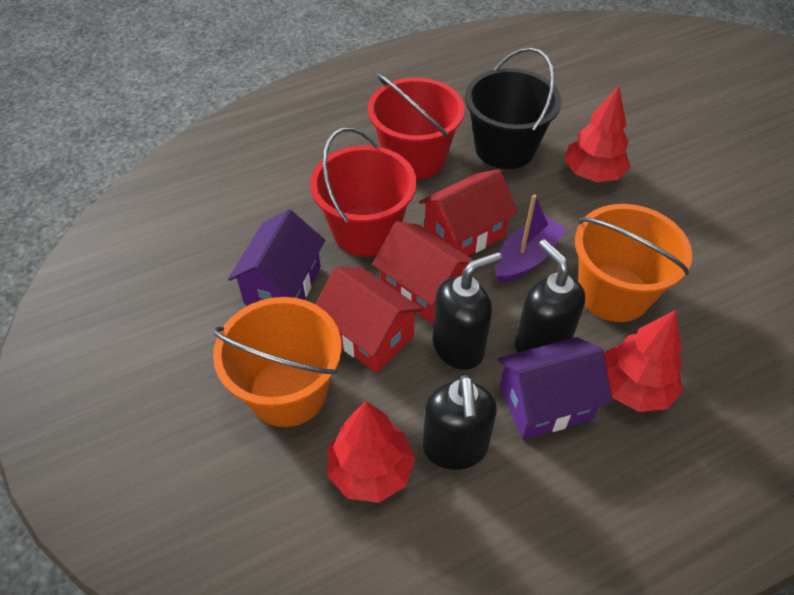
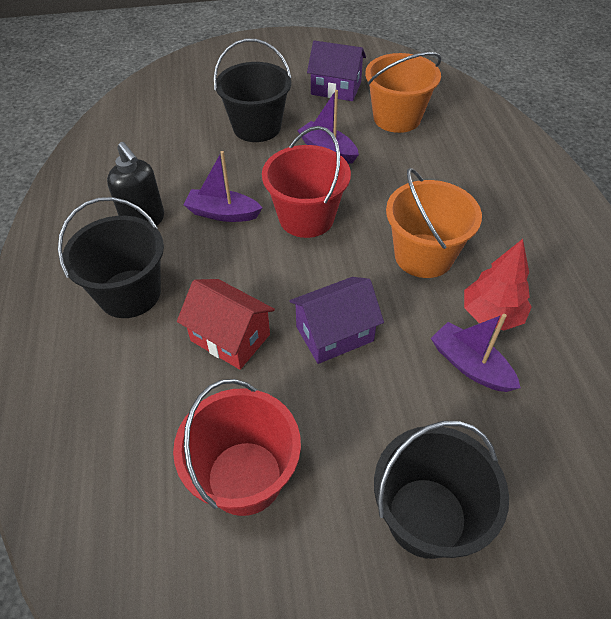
black bucket: 1 -> 3
black soap dispenser: 3 -> 1
purple boat: 1 -> 3
red house: 3 -> 1
red tree: 3 -> 1

